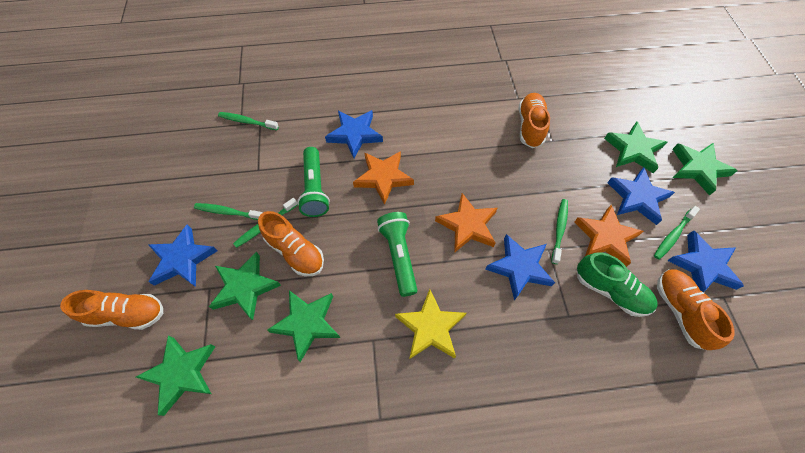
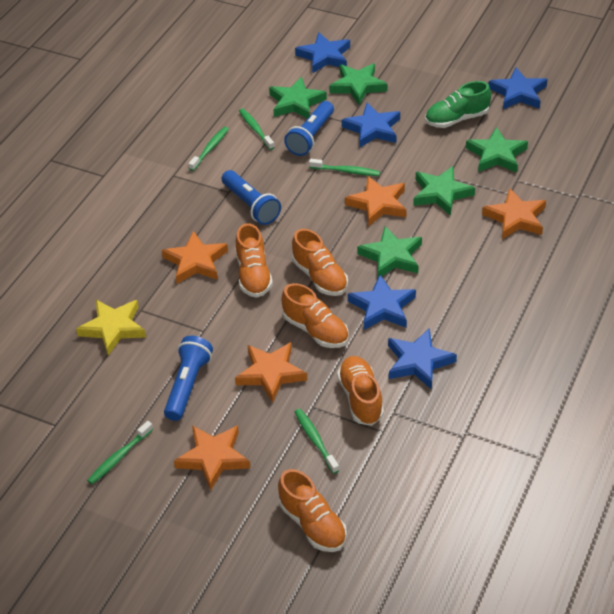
blue flashlight: 0 -> 3
green flashlight: 2 -> 0
orange shoe: 4 -> 5
orange star: 3 -> 5

